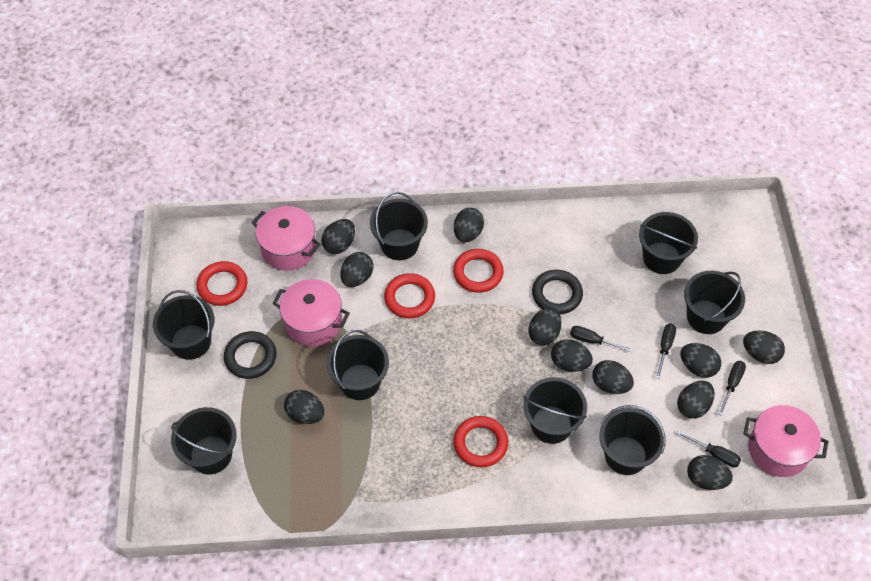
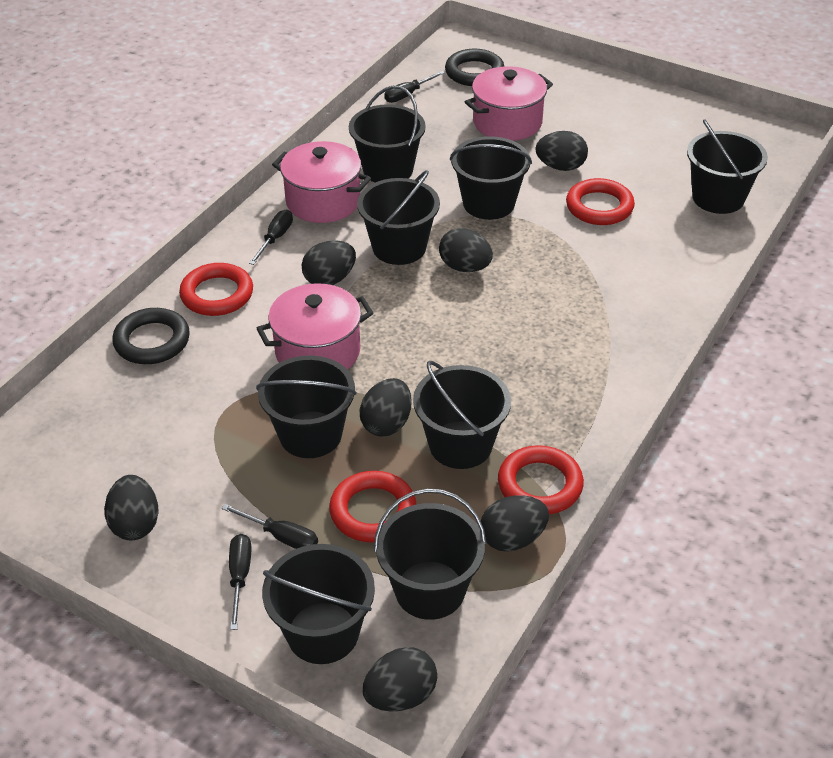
black egg: 11 -> 7

